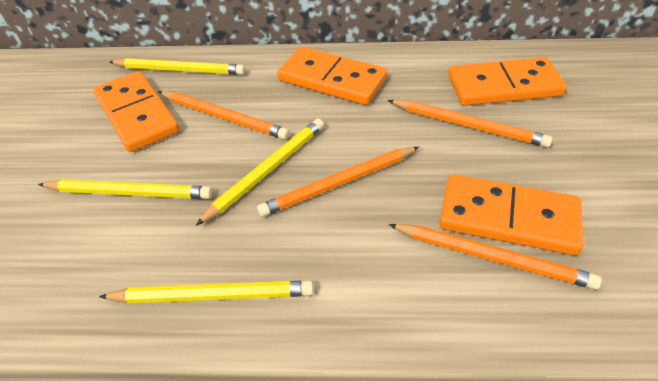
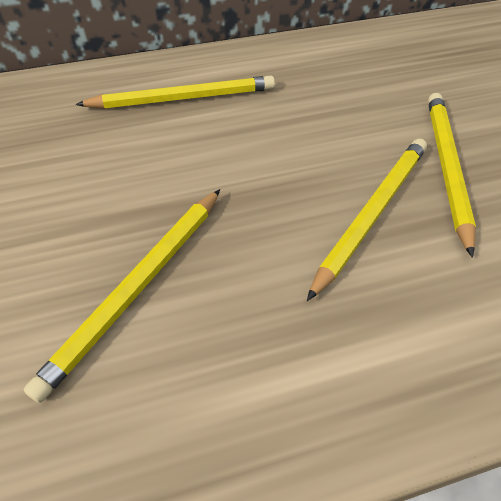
orange domino: 4 -> 0
orange pencil: 4 -> 0

